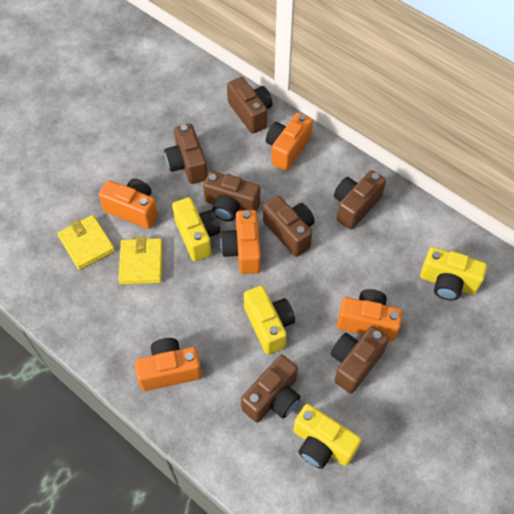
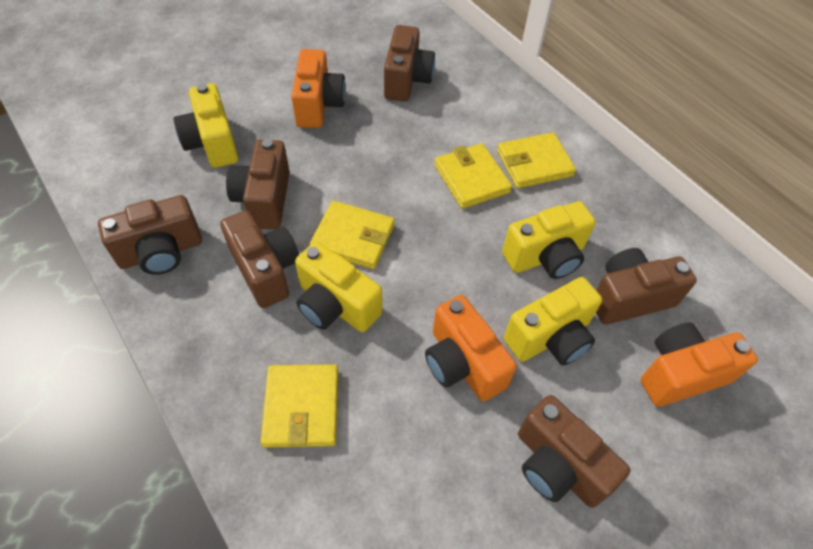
brown camera: 7 -> 6
orange camera: 5 -> 3
yellow wallet: 2 -> 4

